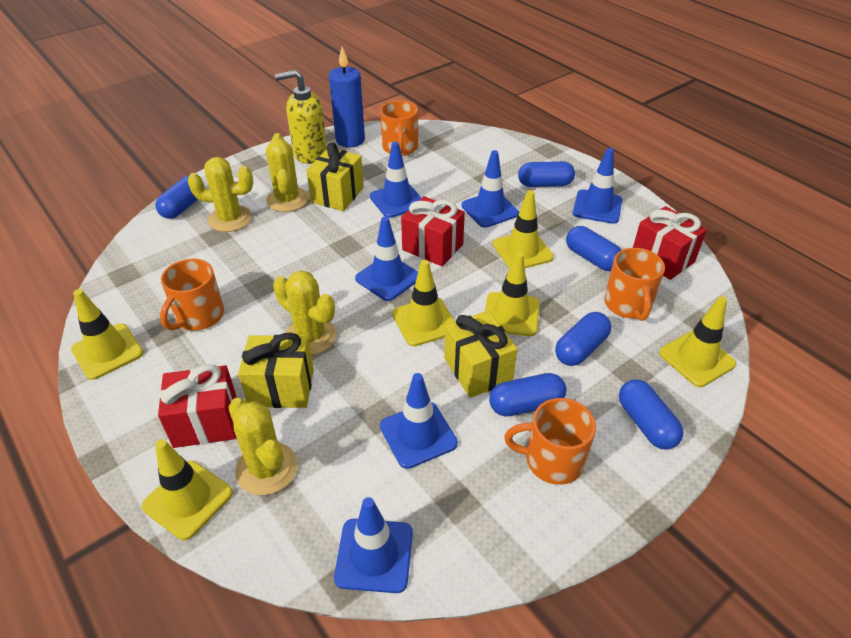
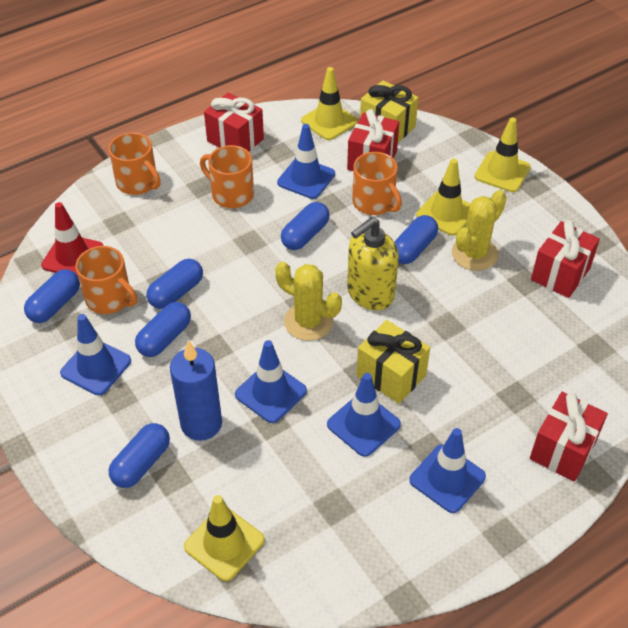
blue traffic cone: 6 -> 5
red gift: 3 -> 4
red traffic cone: 0 -> 1
yellow cactus: 4 -> 2
yellow gift: 3 -> 2
yellow traffic cone: 6 -> 4

